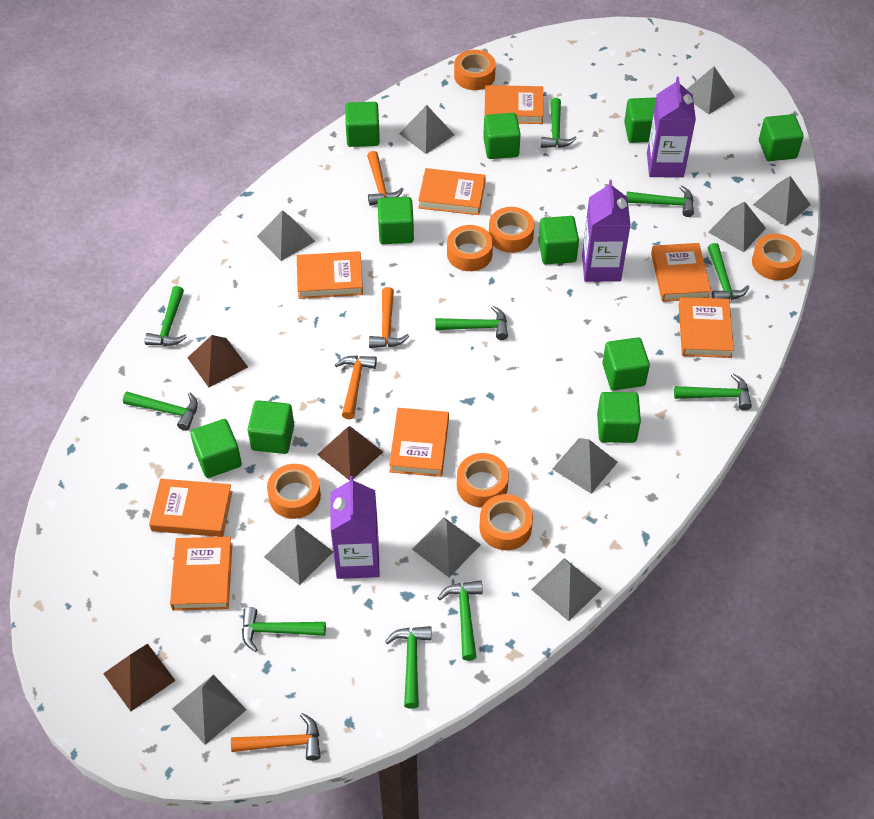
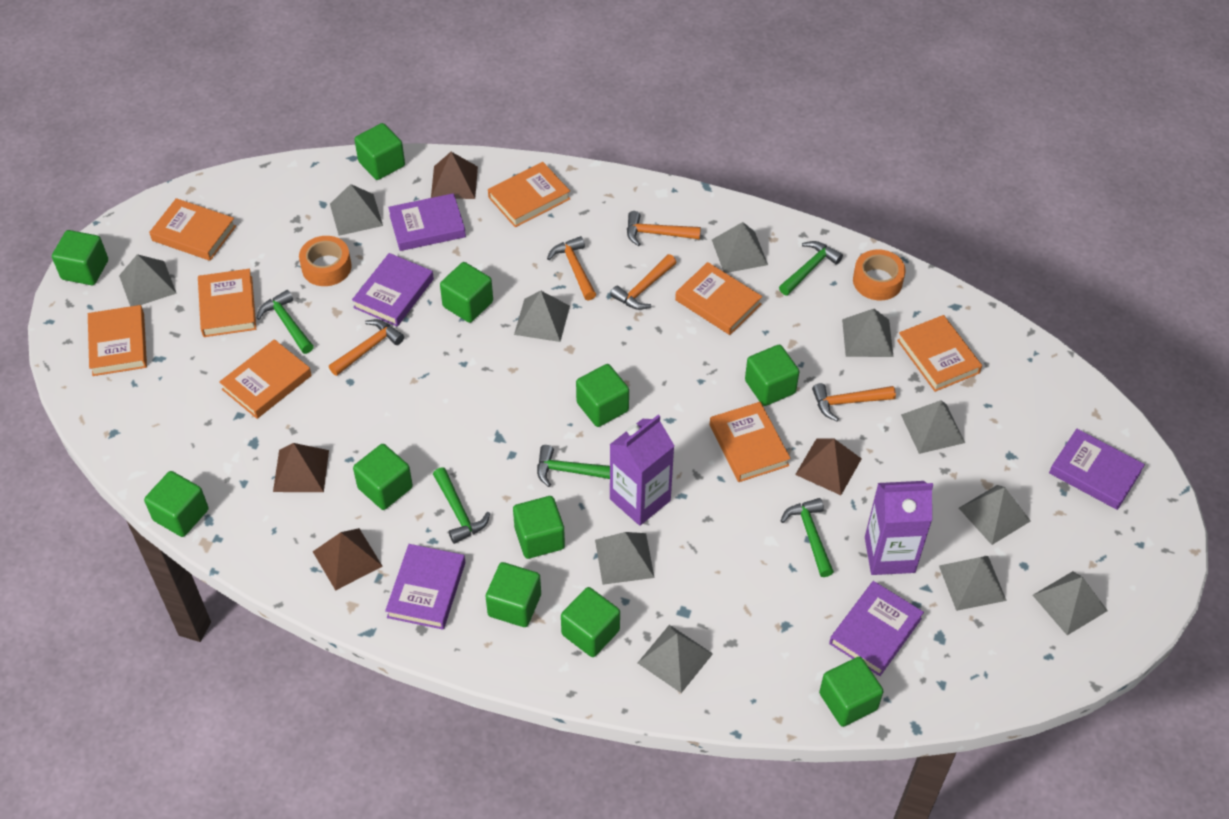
brown pyramid: 3 -> 4
green cube: 10 -> 11
green hammer: 10 -> 5
grey pyramid: 10 -> 11
orange hammer: 4 -> 5
orange tape: 7 -> 2
purple book: 0 -> 5
purple carton: 3 -> 2

